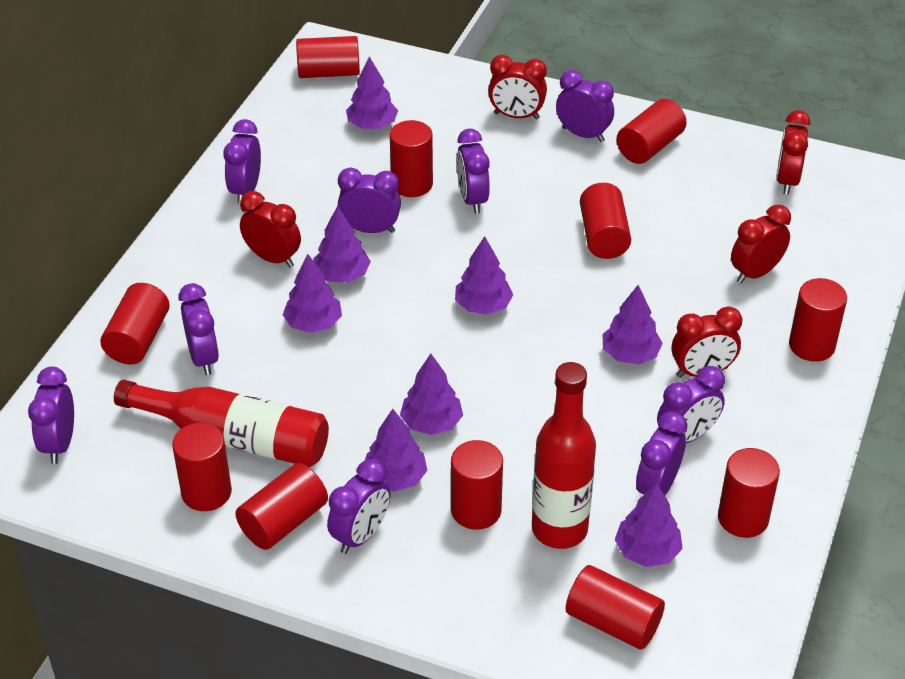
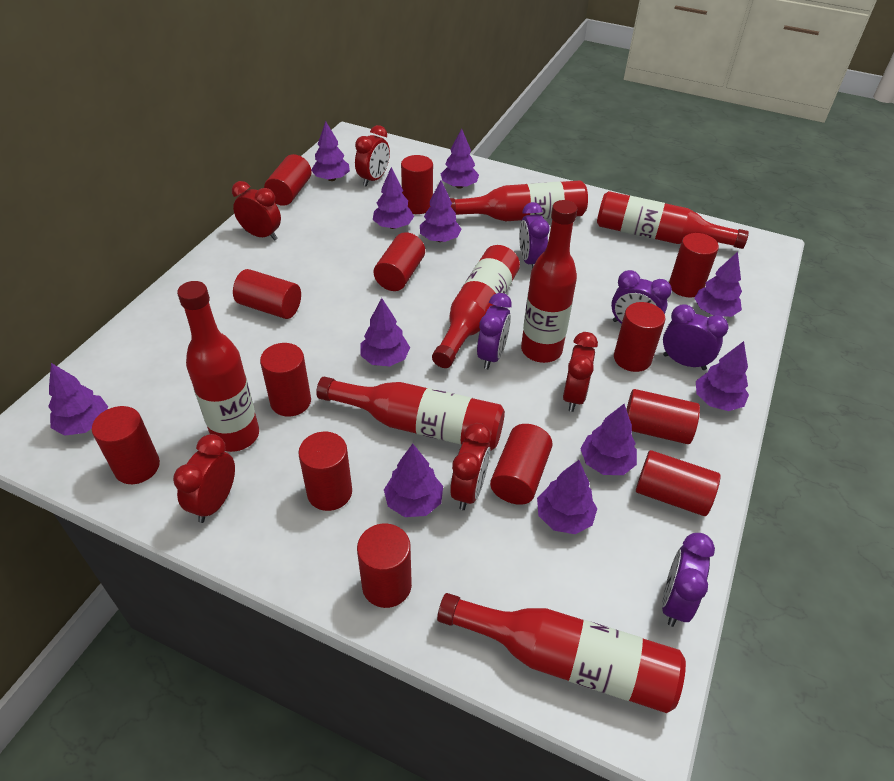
purple clock: 9 -> 5
purple tree: 8 -> 11
red bottle: 2 -> 7
red cylinder: 11 -> 13

